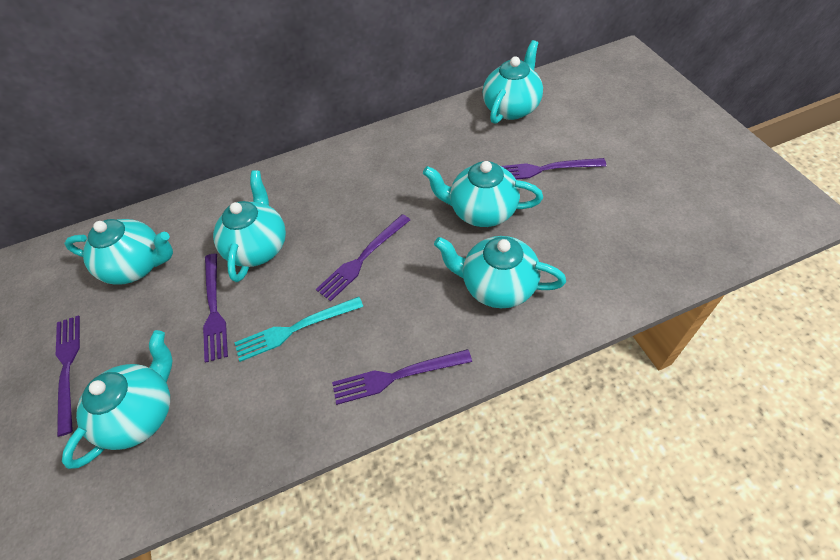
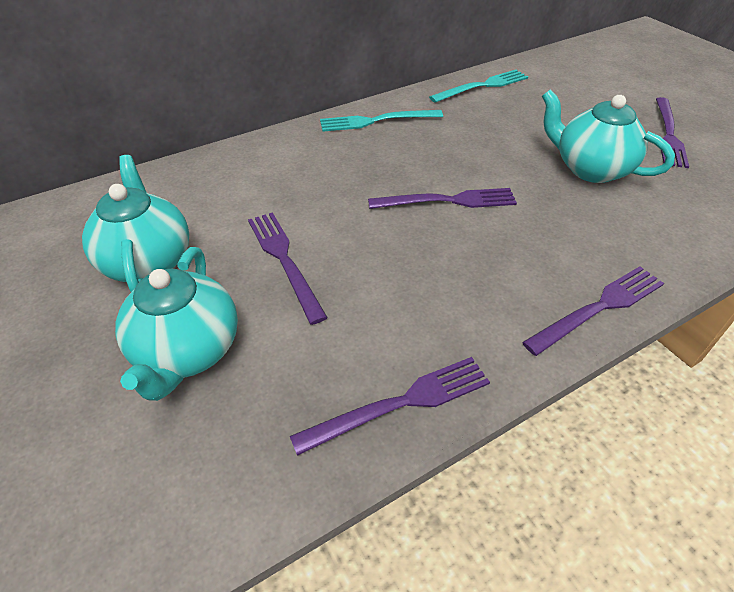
turquoise fork: 1 -> 2
turquoise teapot: 6 -> 3

